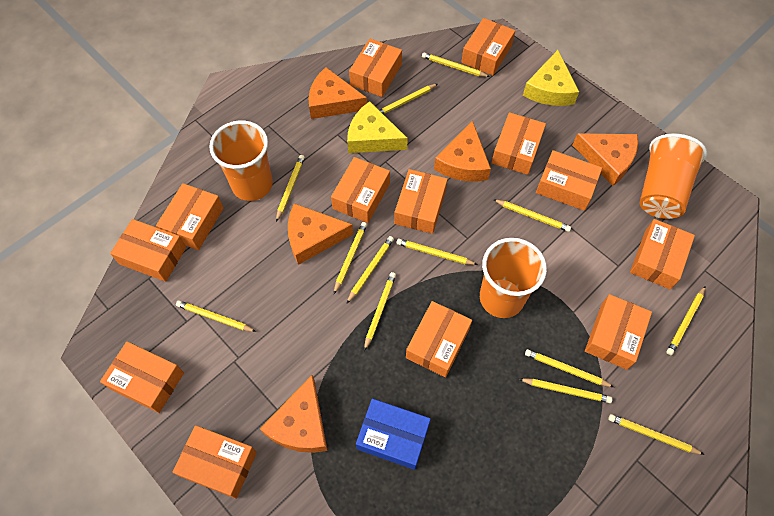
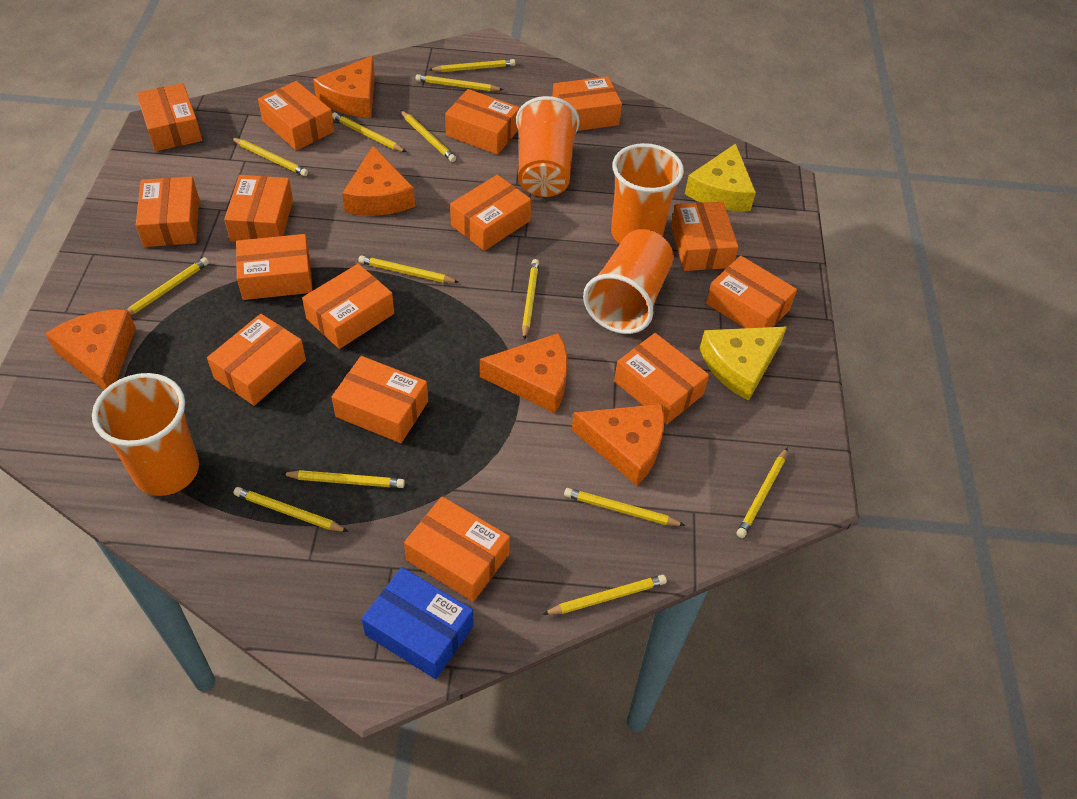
orange box: 13 -> 15
orange cup: 3 -> 4

